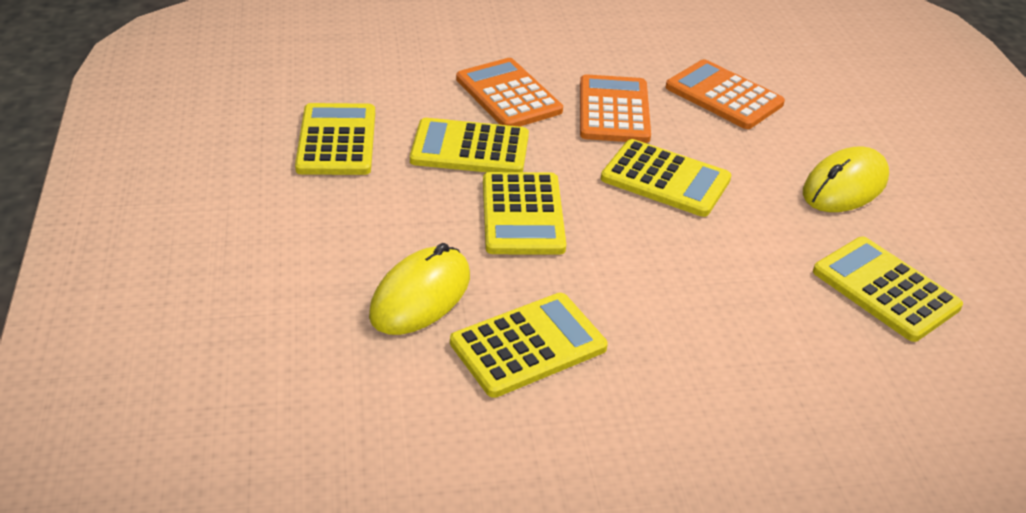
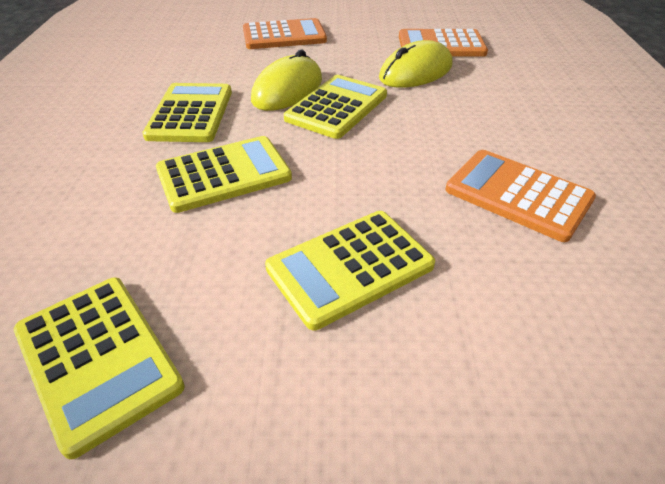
yellow calculator: 6 -> 5

